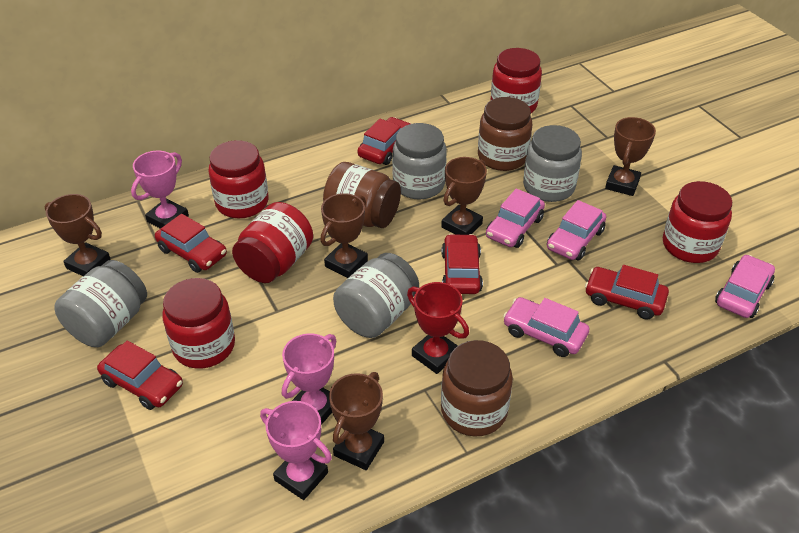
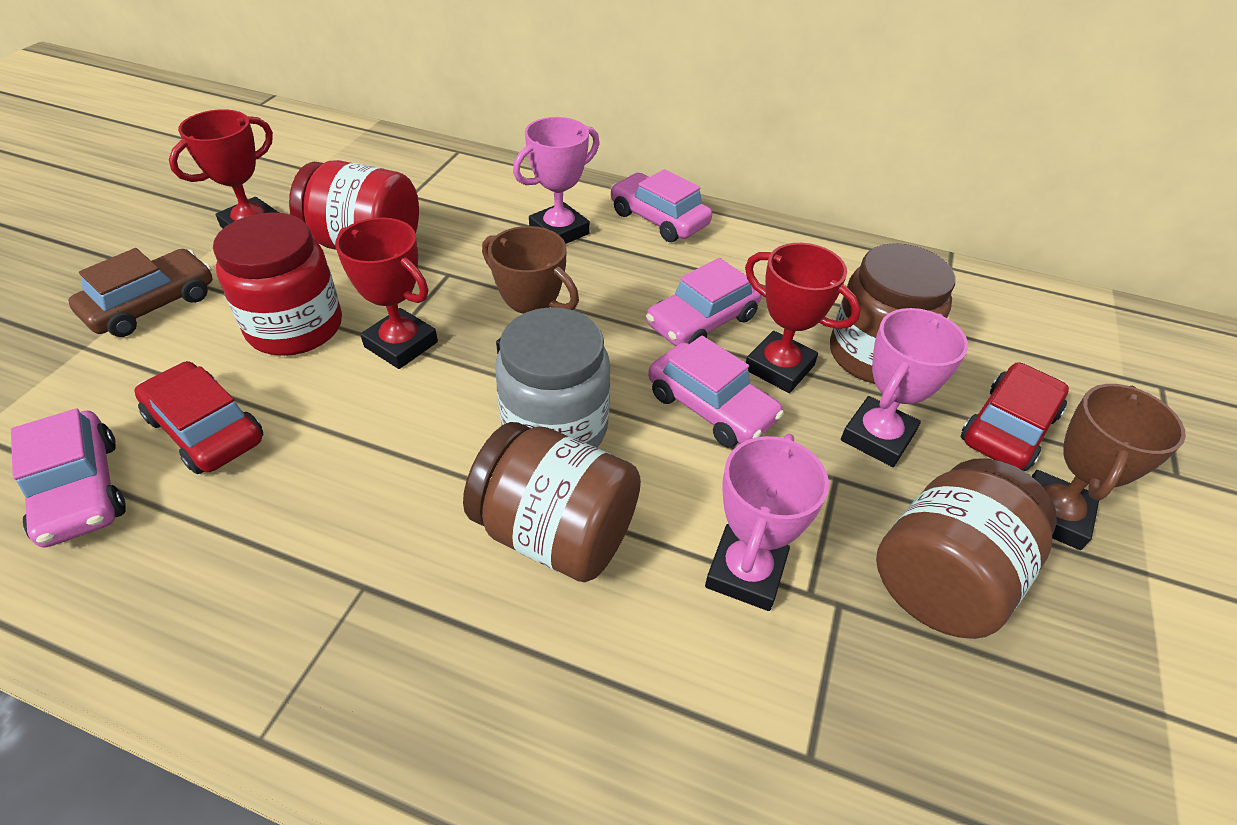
brown car: 0 -> 1
brown trophy: 5 -> 2
grey jar: 4 -> 1
red car: 5 -> 2
red jar: 5 -> 2
red trophy: 1 -> 3

